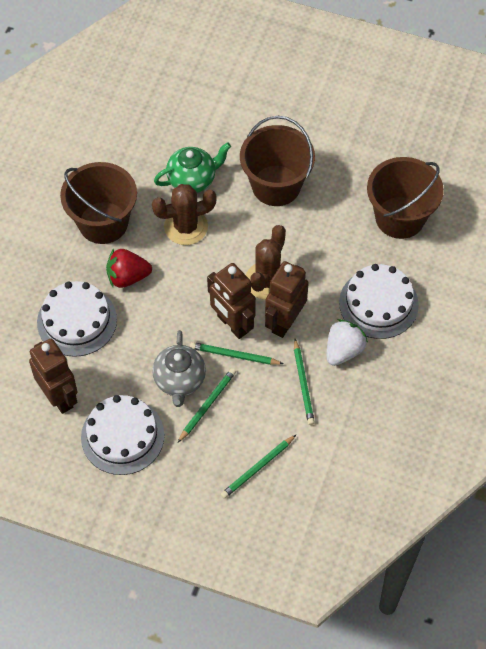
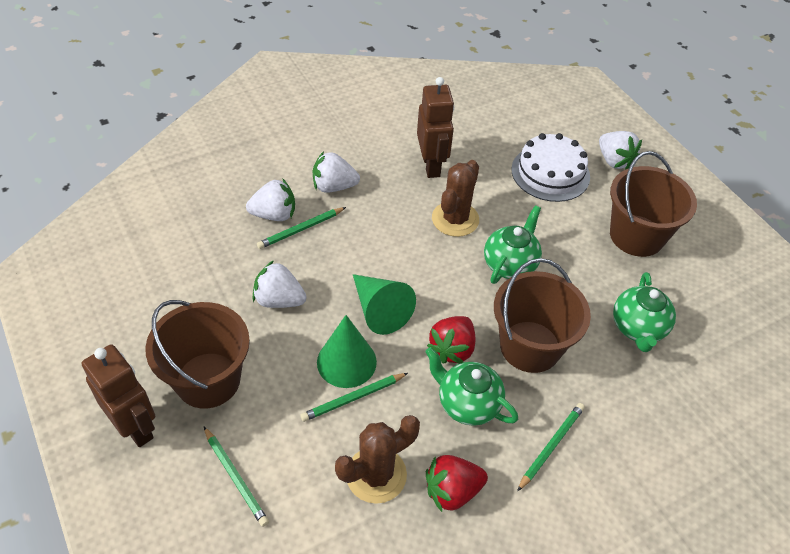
brown robot: 3 -> 2
green cone: 0 -> 2
green teapot: 1 -> 3
grey teapot: 1 -> 0
red strawberry: 1 -> 2
white cake: 3 -> 1
white strawberry: 1 -> 4

